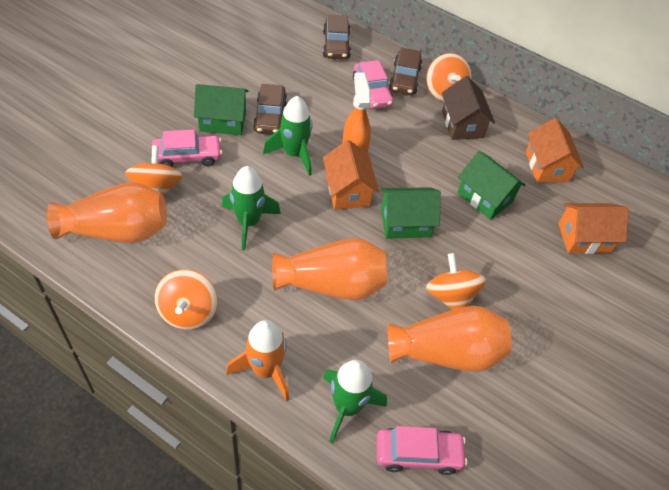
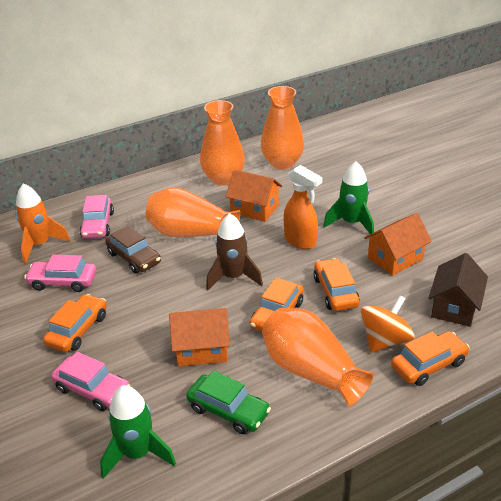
brown car: 3 -> 1
brown rocket: 0 -> 1
green car: 0 -> 1
green house: 3 -> 0
green rocket: 3 -> 2
orange car: 0 -> 4
orange spinning top: 4 -> 1
orange vase: 3 -> 4

